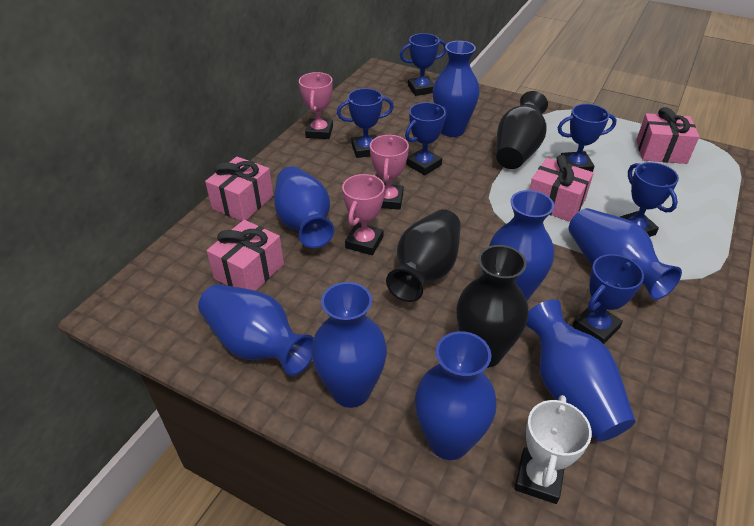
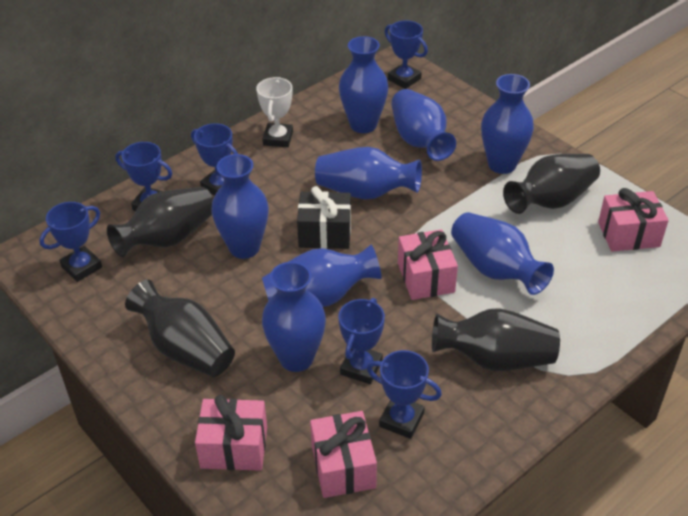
black gift: 0 -> 1
black vase: 3 -> 4
pink trophy: 3 -> 0

